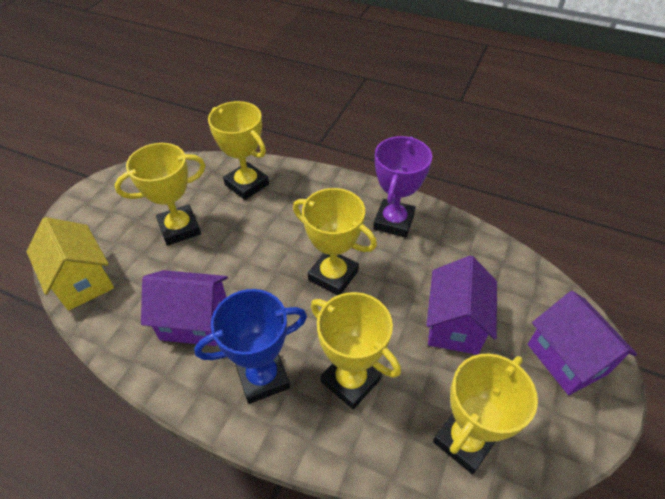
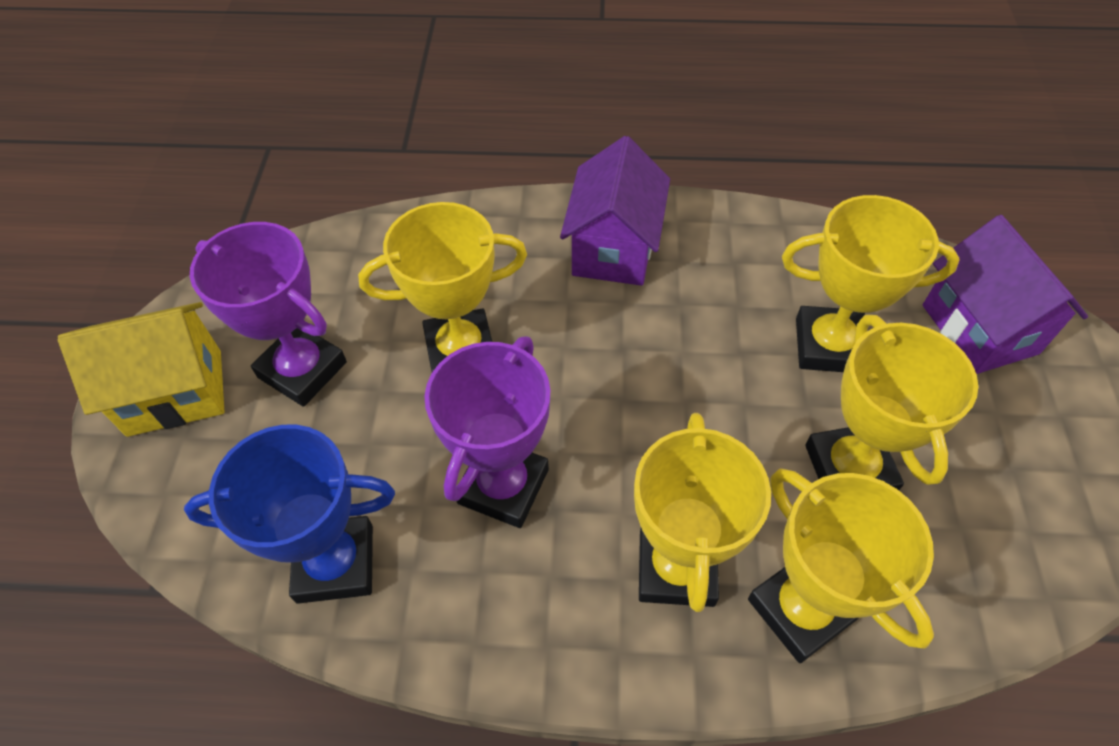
purple house: 3 -> 2
purple trophy: 1 -> 2

